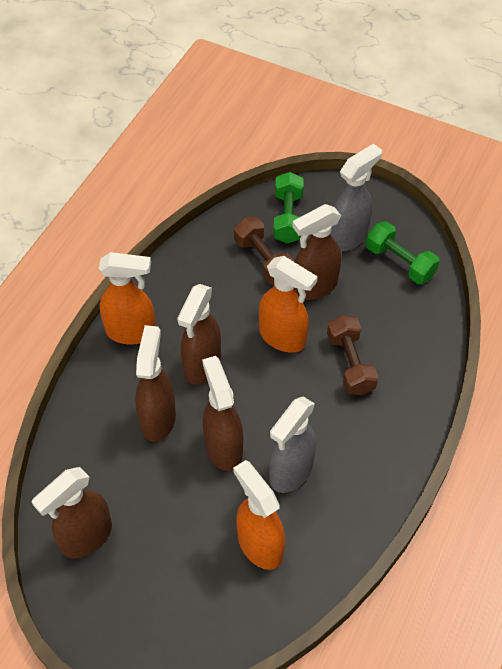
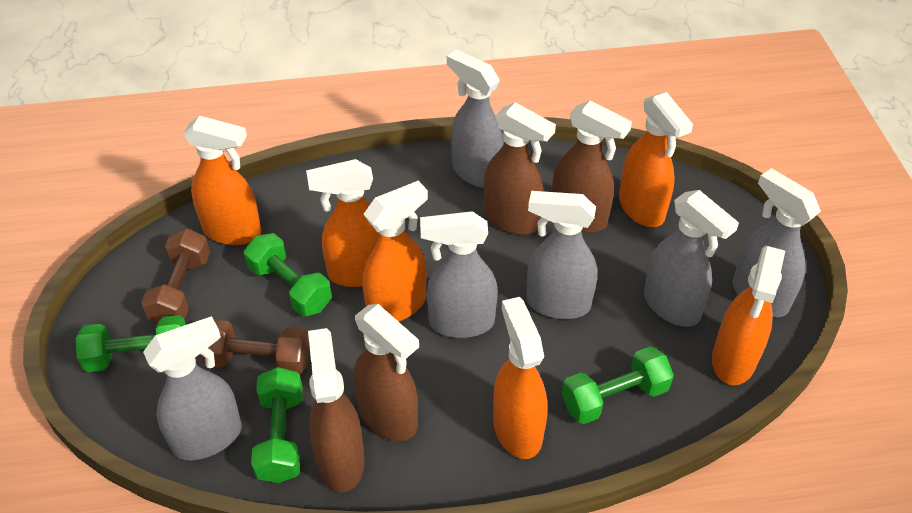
brown spray bottle: 5 -> 4
green dumbbell: 2 -> 4
grey spray bottle: 2 -> 6
orange spray bottle: 3 -> 6

